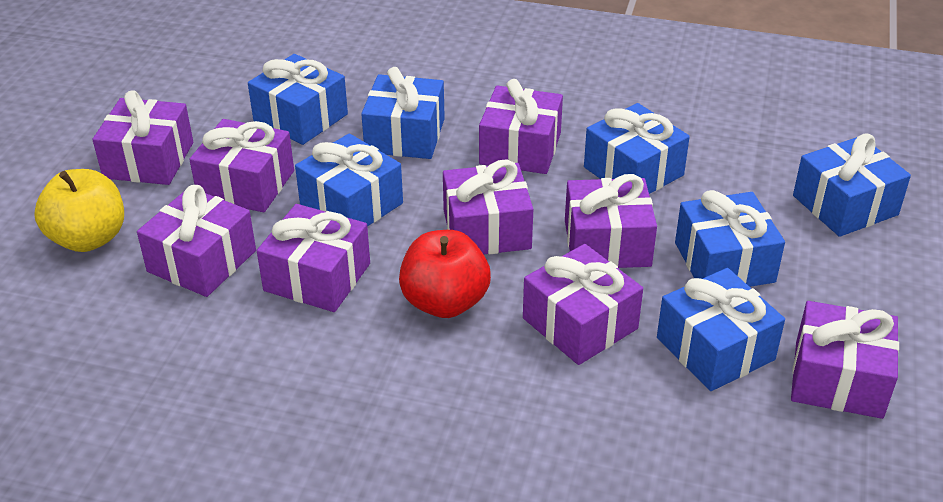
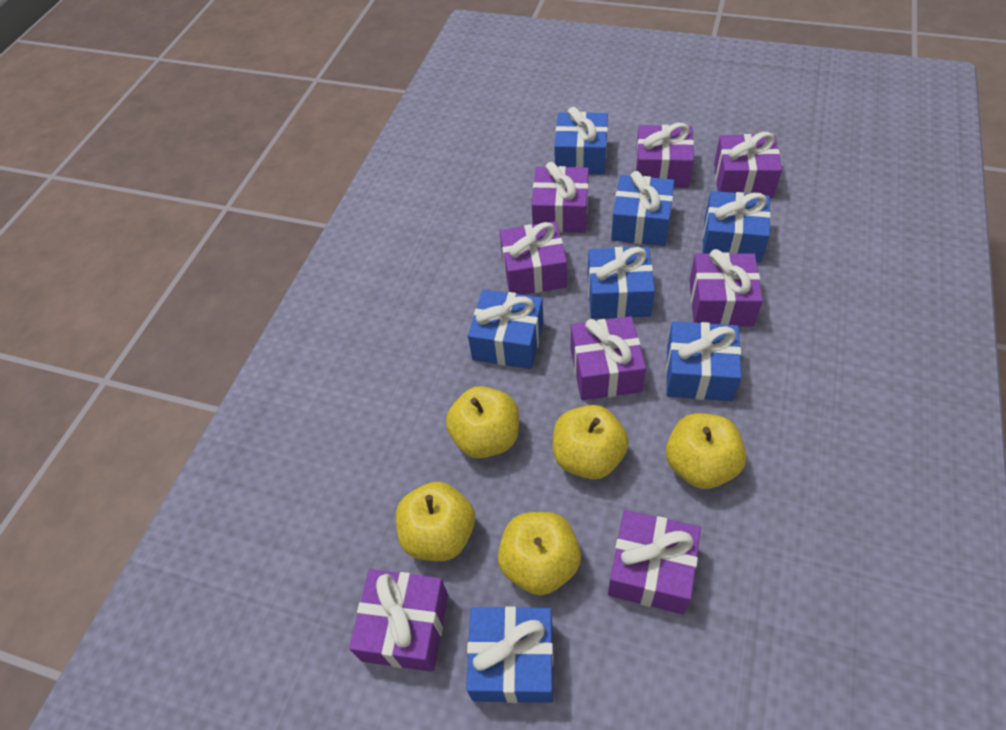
purple gift: 9 -> 8
red apple: 1 -> 0
yellow apple: 1 -> 5

